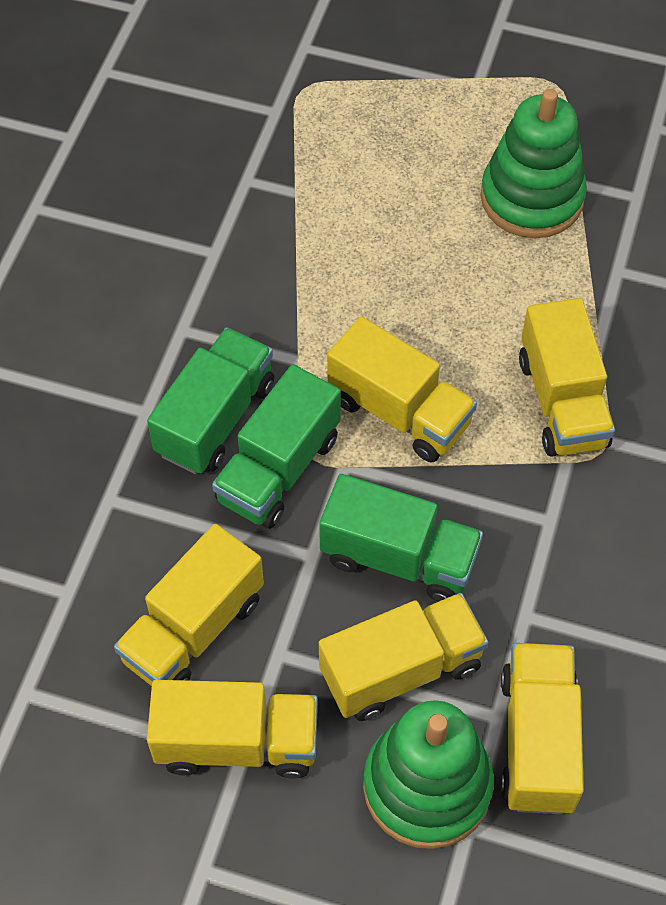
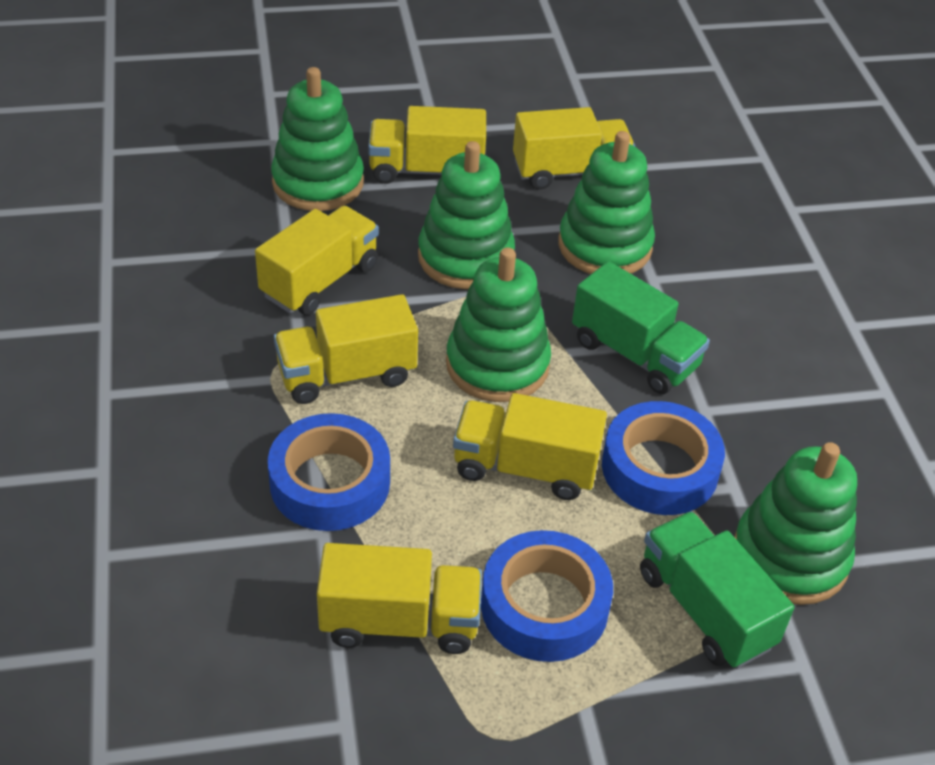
blue tape: 0 -> 3
green stacking toy: 2 -> 5
green truck: 3 -> 2

